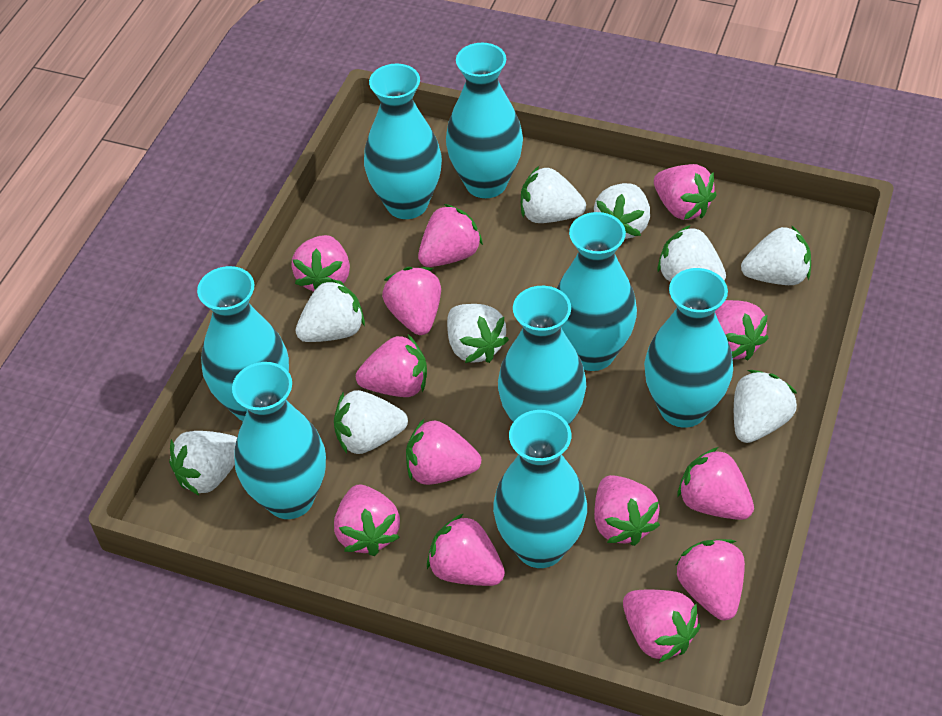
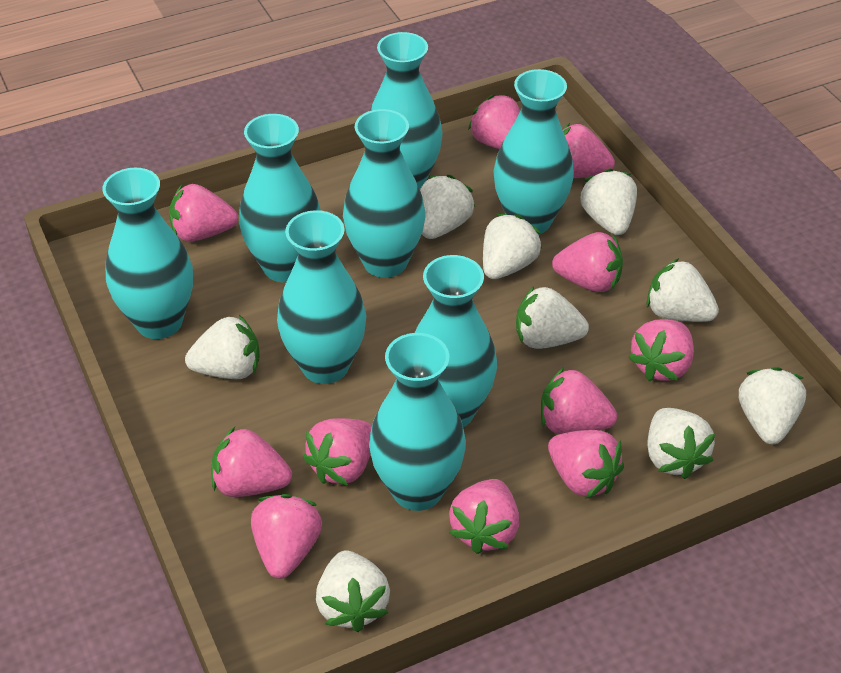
pink strawberry: 13 -> 11

